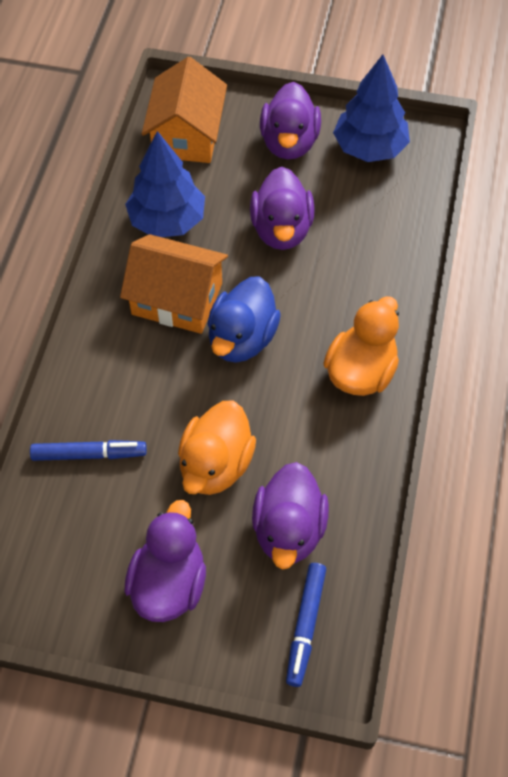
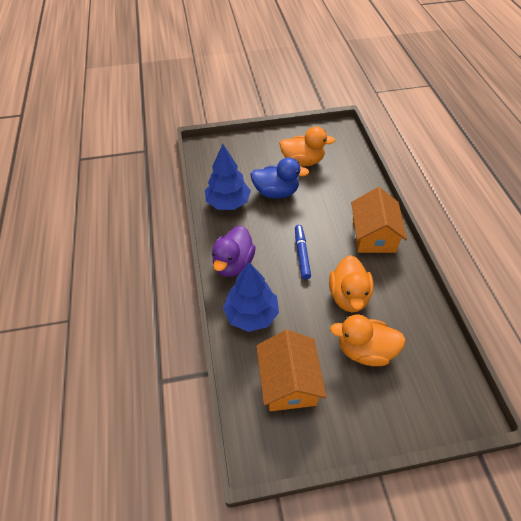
blue marker: 2 -> 1
orange duck: 2 -> 3
purple duck: 4 -> 1

